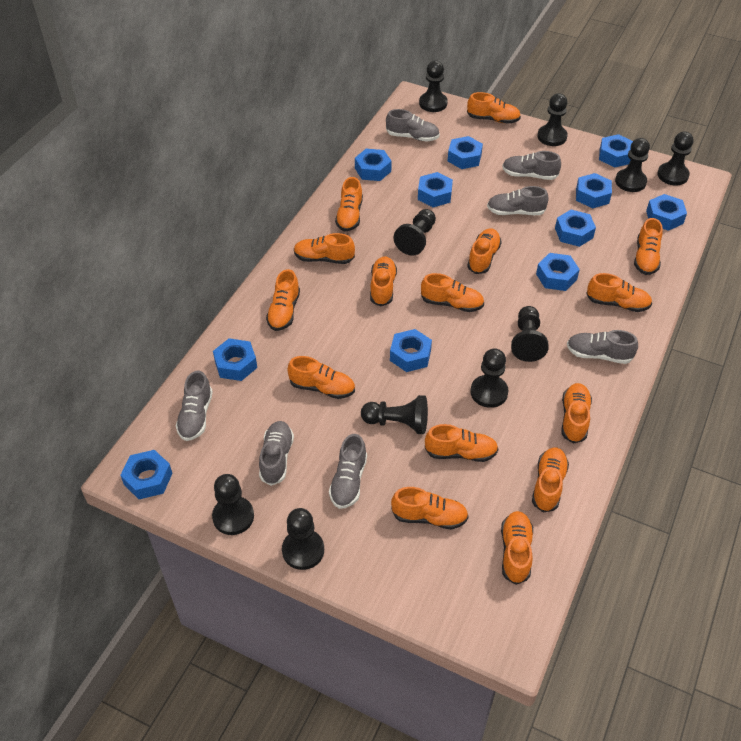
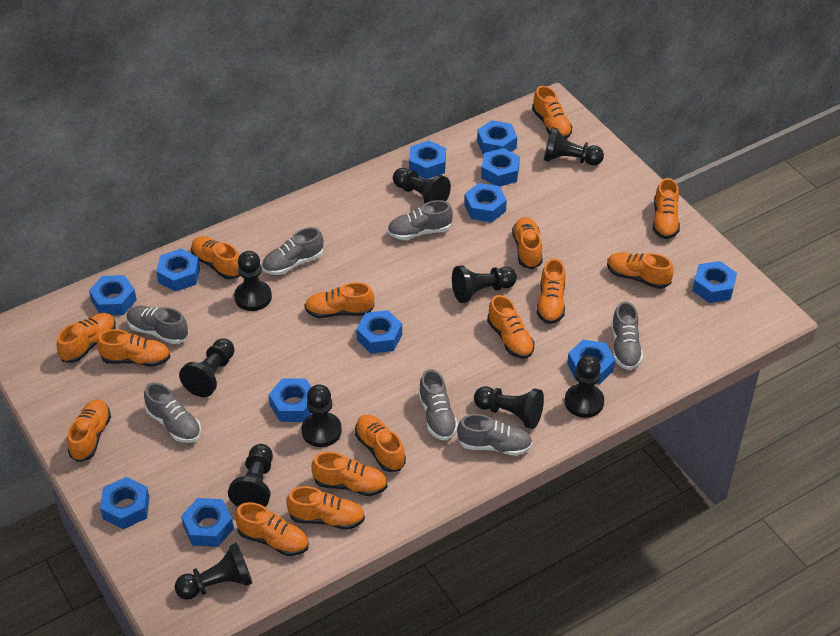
blue nut: 11 -> 12

